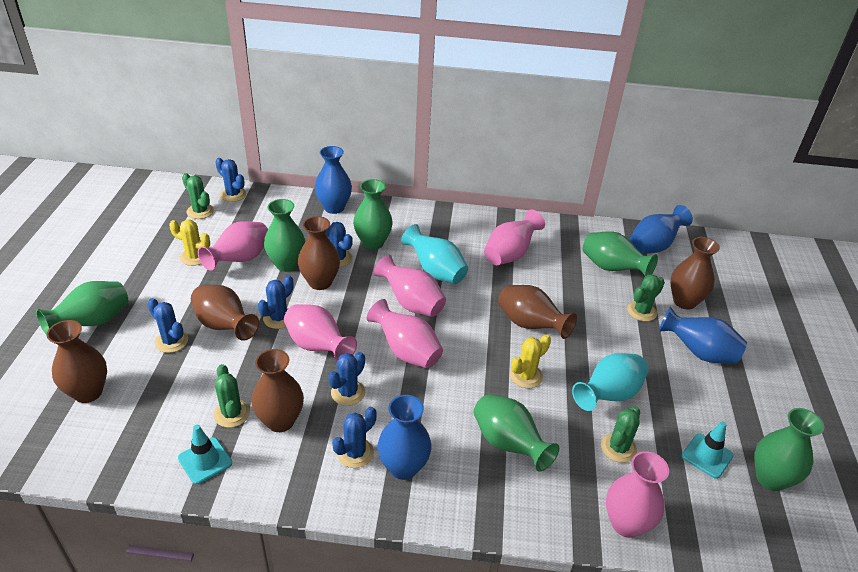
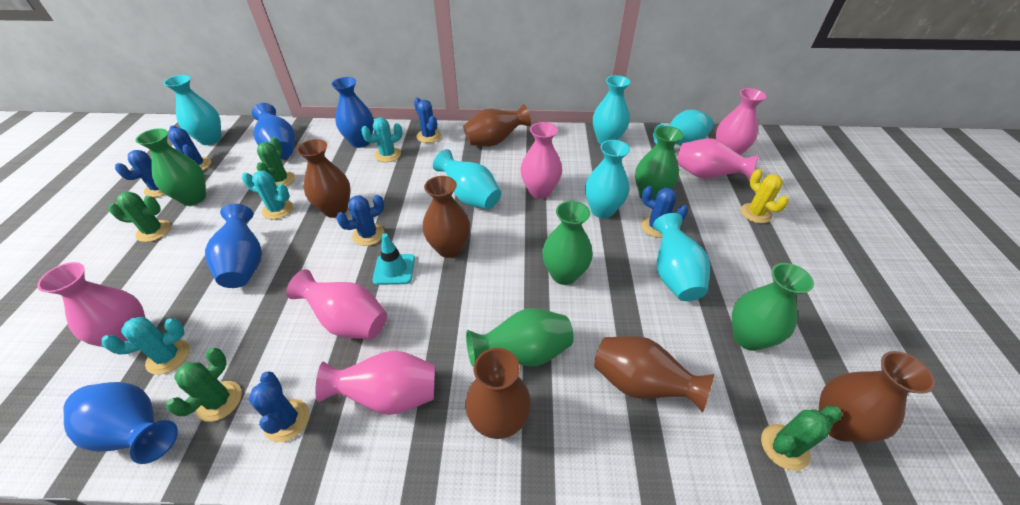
green vase: 6 -> 5
turquoise cactus: 0 -> 3
turquoise traffic cone: 2 -> 1
turquoise vase: 2 -> 6
yellow cactus: 2 -> 1

